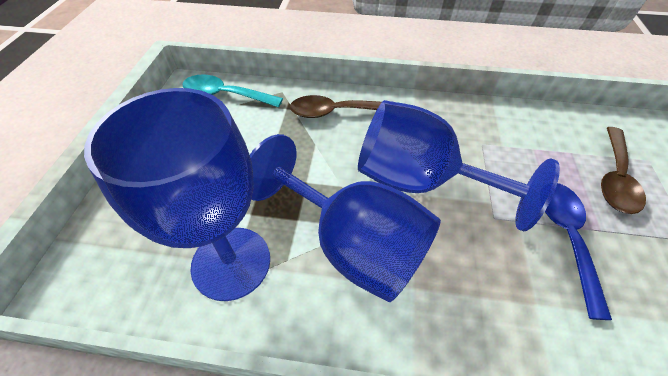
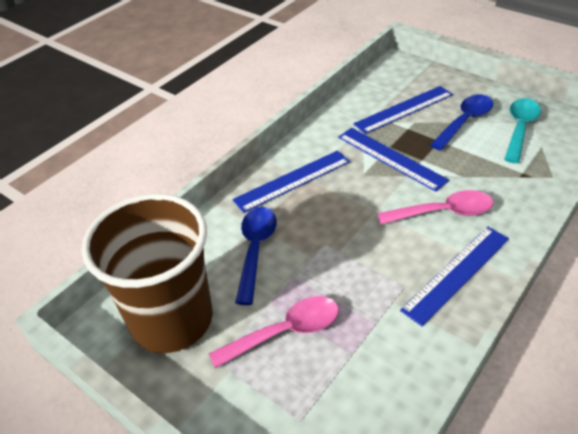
blue goblet: 3 -> 0
blue ruler: 0 -> 4
blue spoon: 1 -> 2
brown cup: 0 -> 1
brown spoon: 2 -> 0
pink spoon: 0 -> 2

